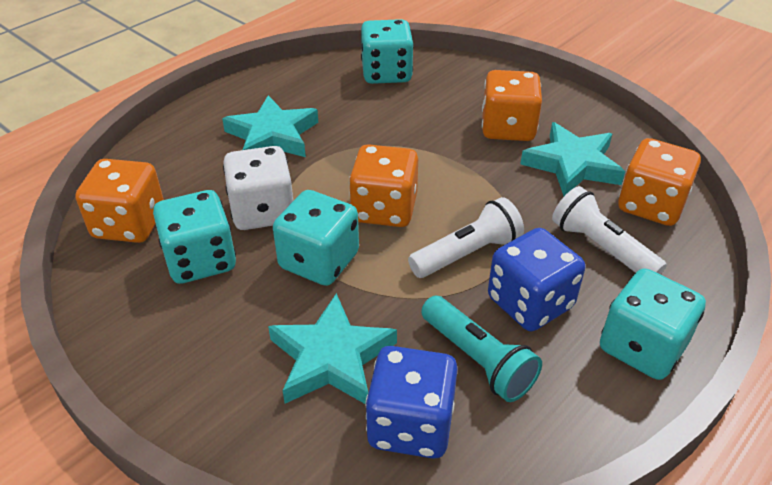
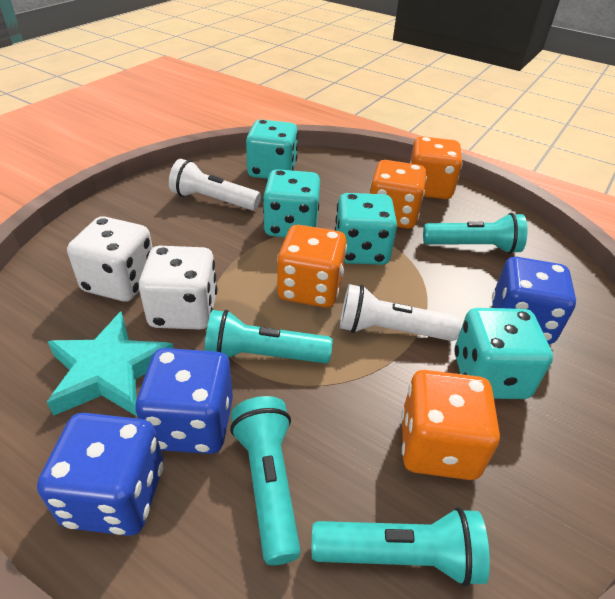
blue dice: 2 -> 3
turquoise flashlight: 1 -> 4
turquoise star: 3 -> 1
white dice: 1 -> 2

